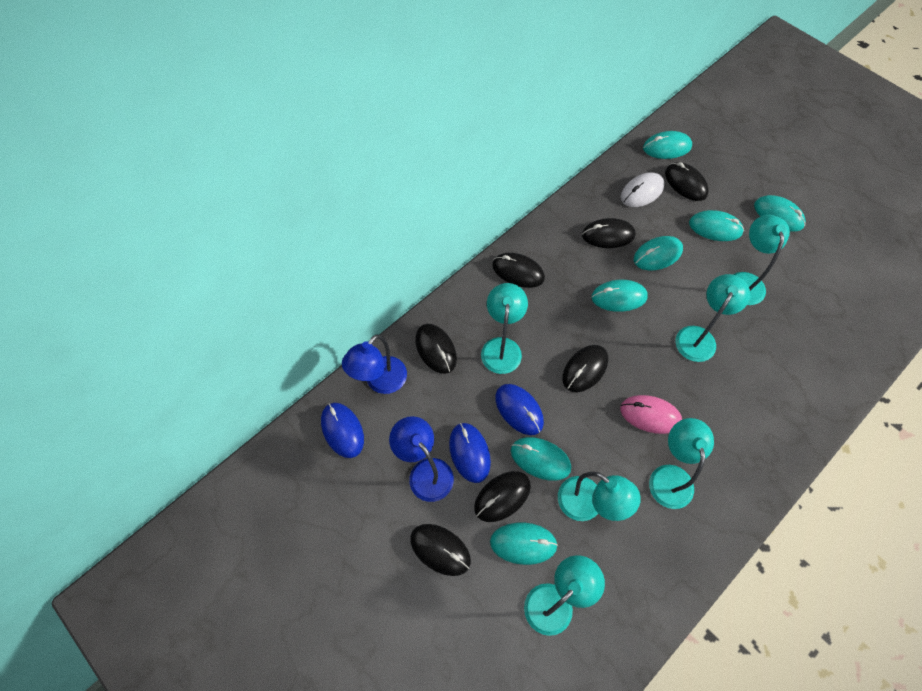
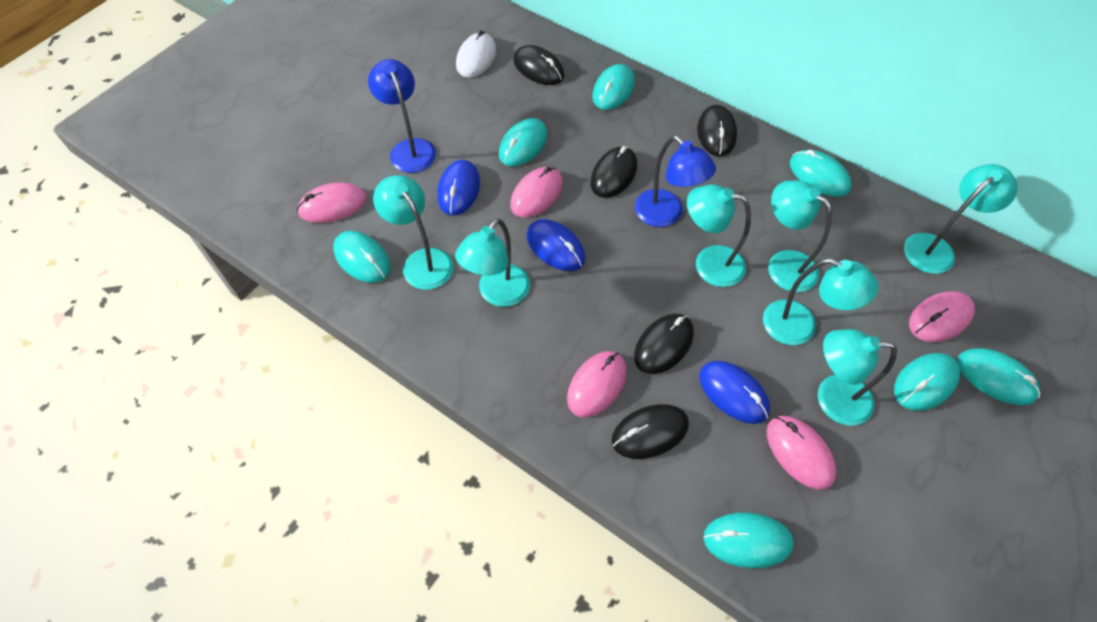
black mouse: 7 -> 5
pink mouse: 1 -> 5
turquoise lamp: 6 -> 7

